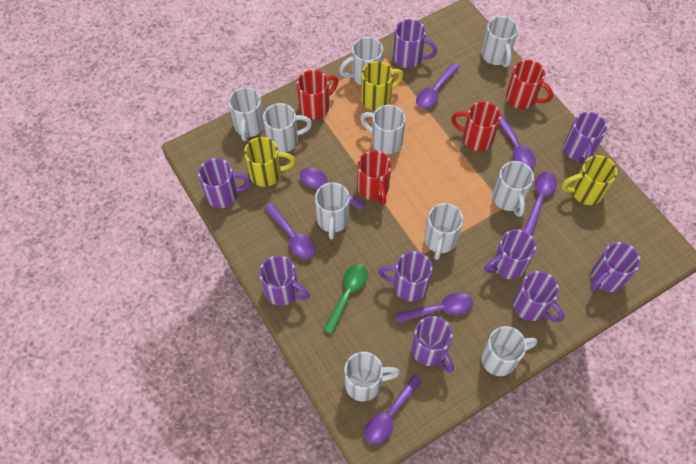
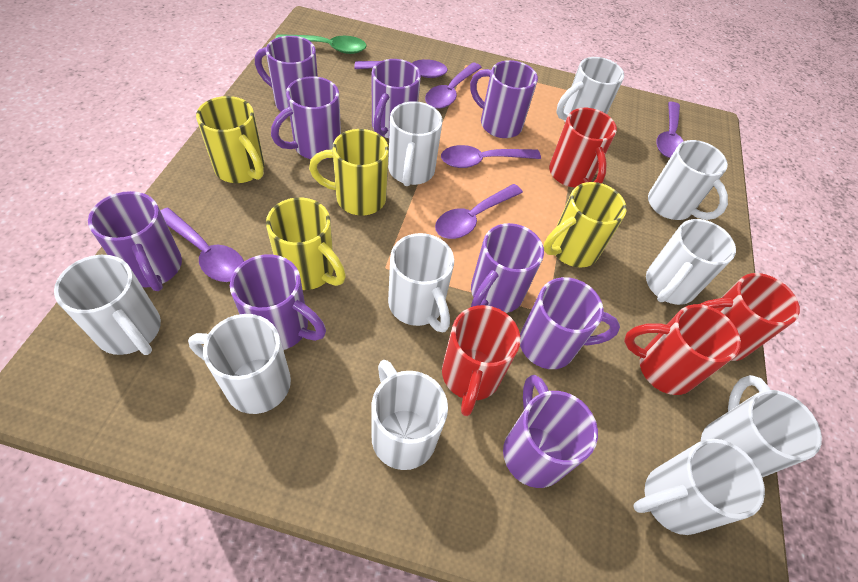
purple spoon: 7 -> 6
yellow mug: 3 -> 4

